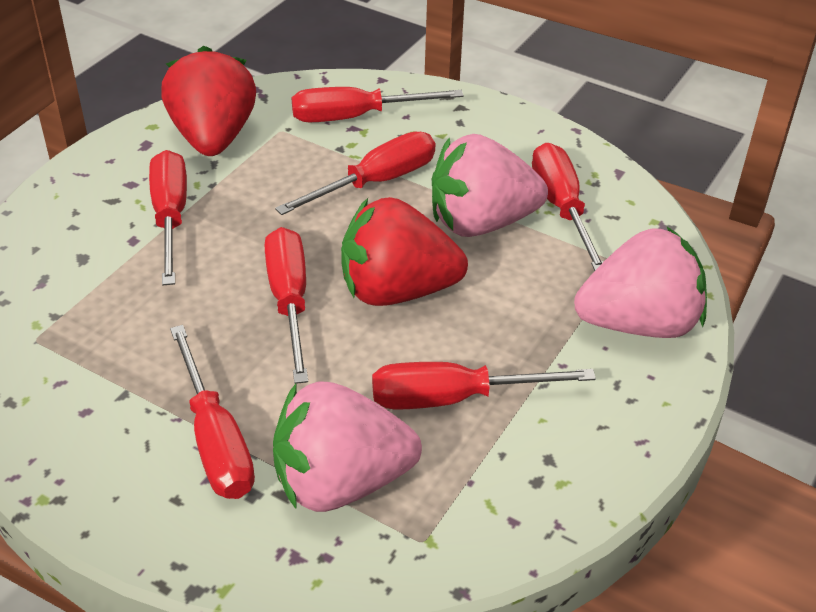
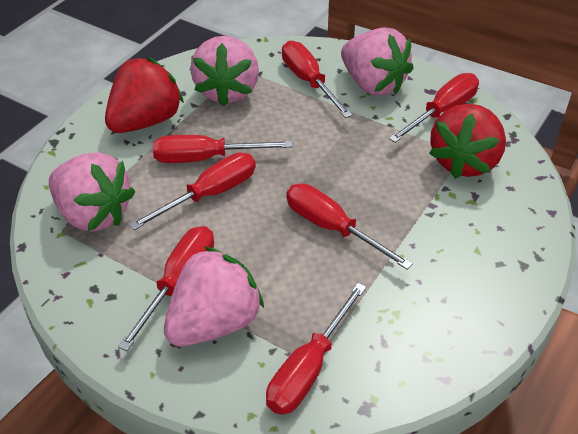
pink strawberry: 3 -> 4

